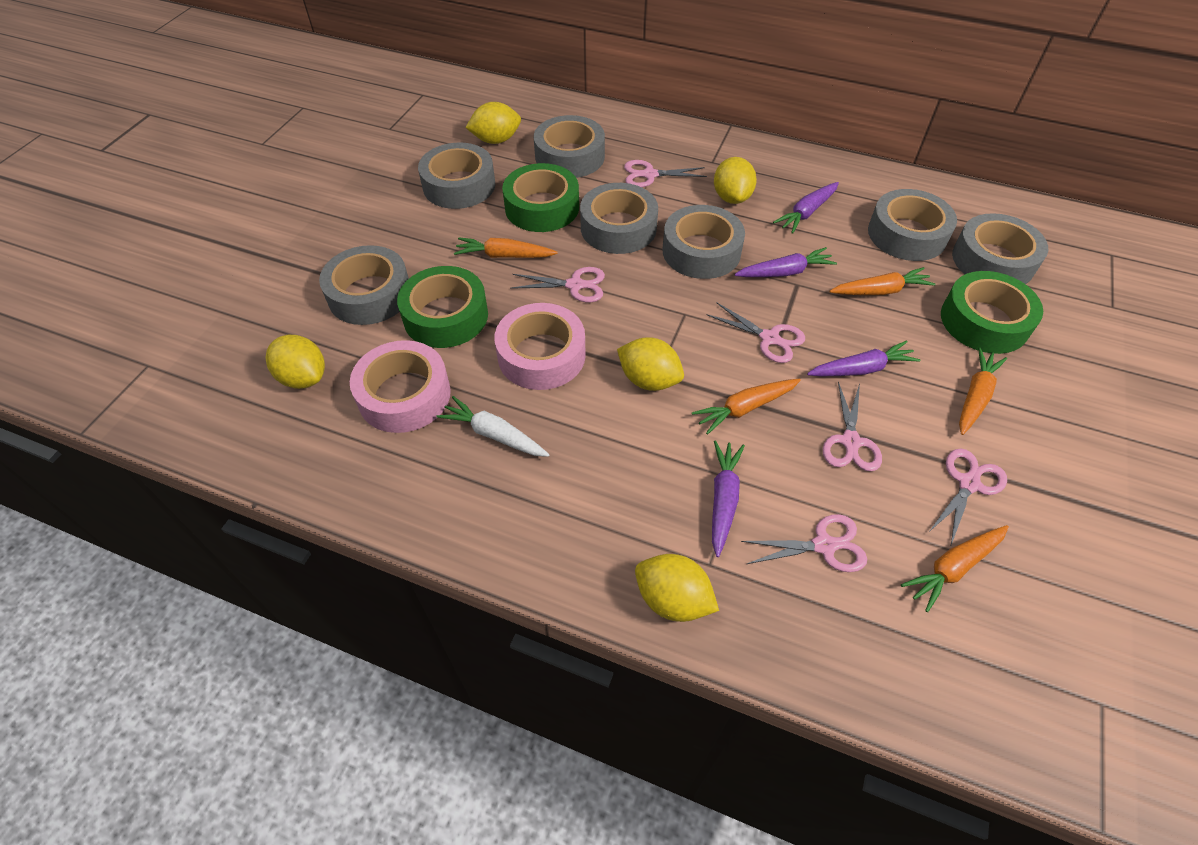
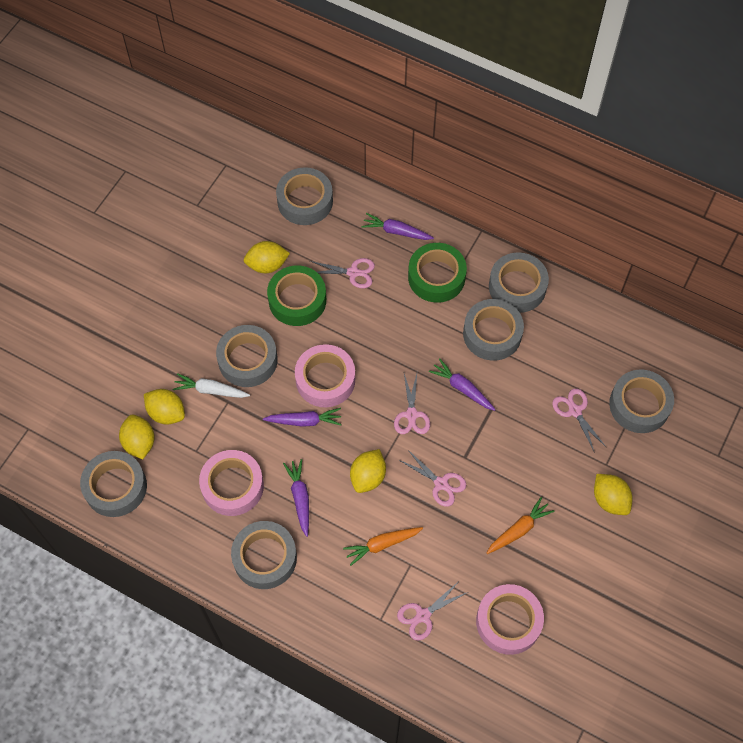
green tape: 3 -> 2
orange carrot: 5 -> 2
pink scissors: 6 -> 5
pink tape: 2 -> 3

